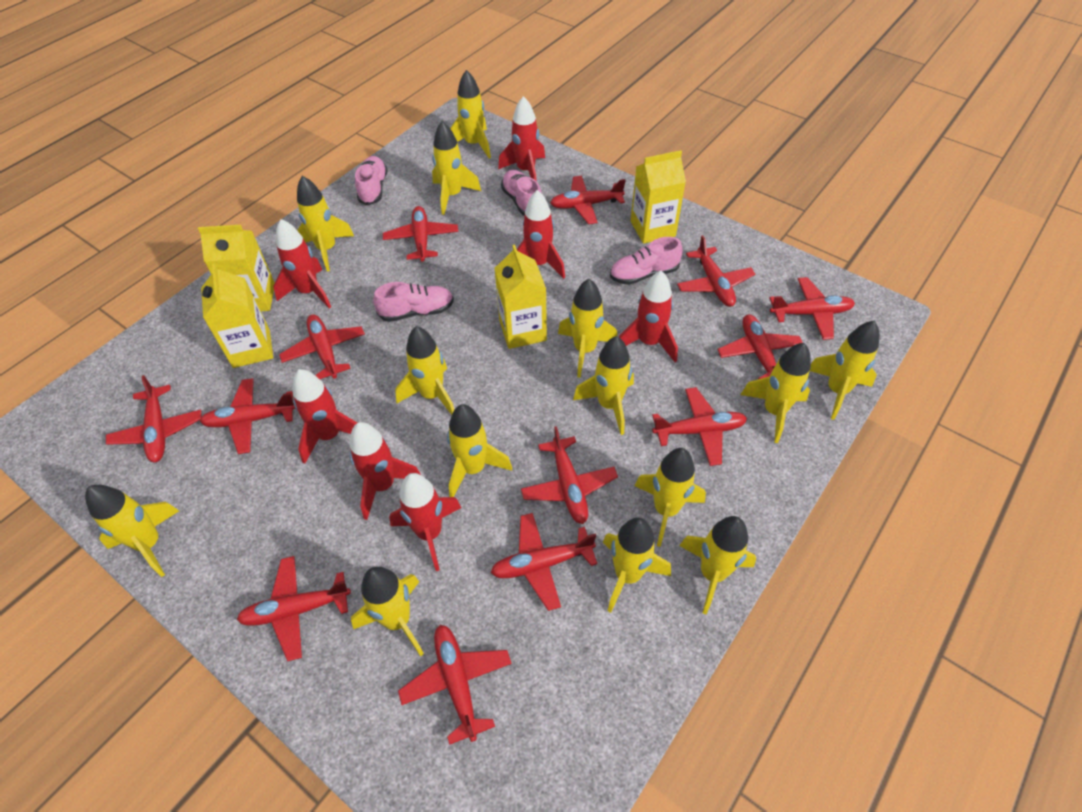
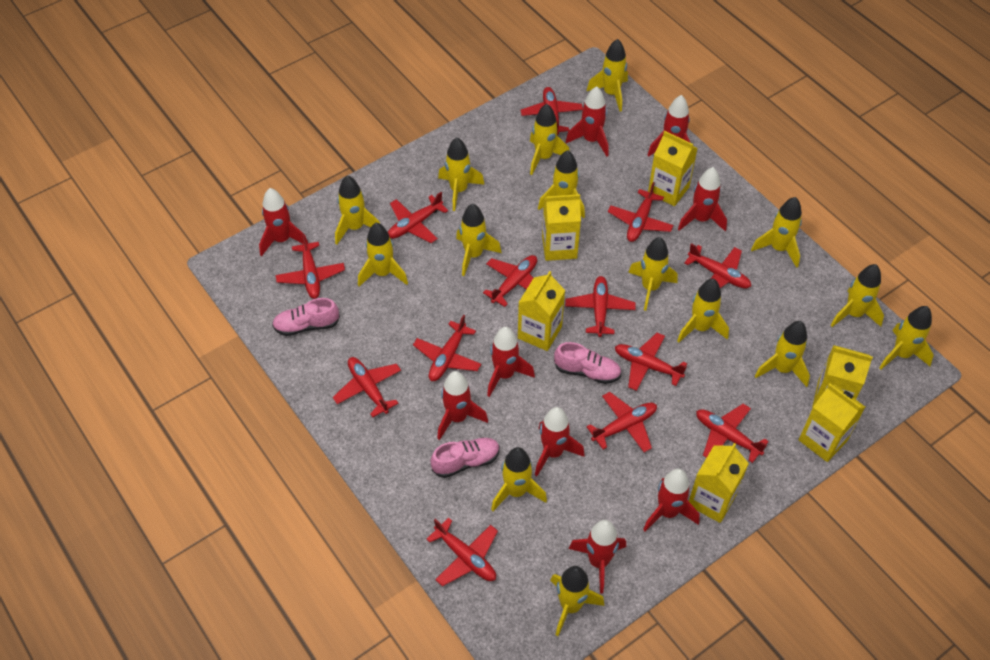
pink shoe: 4 -> 3
red rocket: 7 -> 9
yellow carton: 4 -> 6
yellow rocket: 14 -> 15

